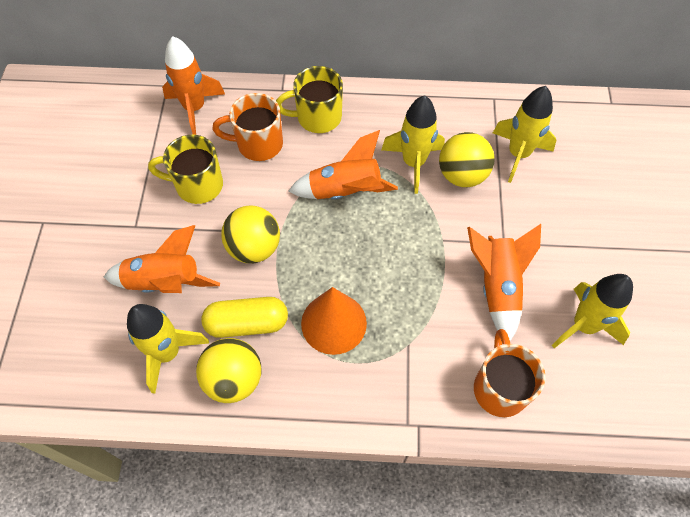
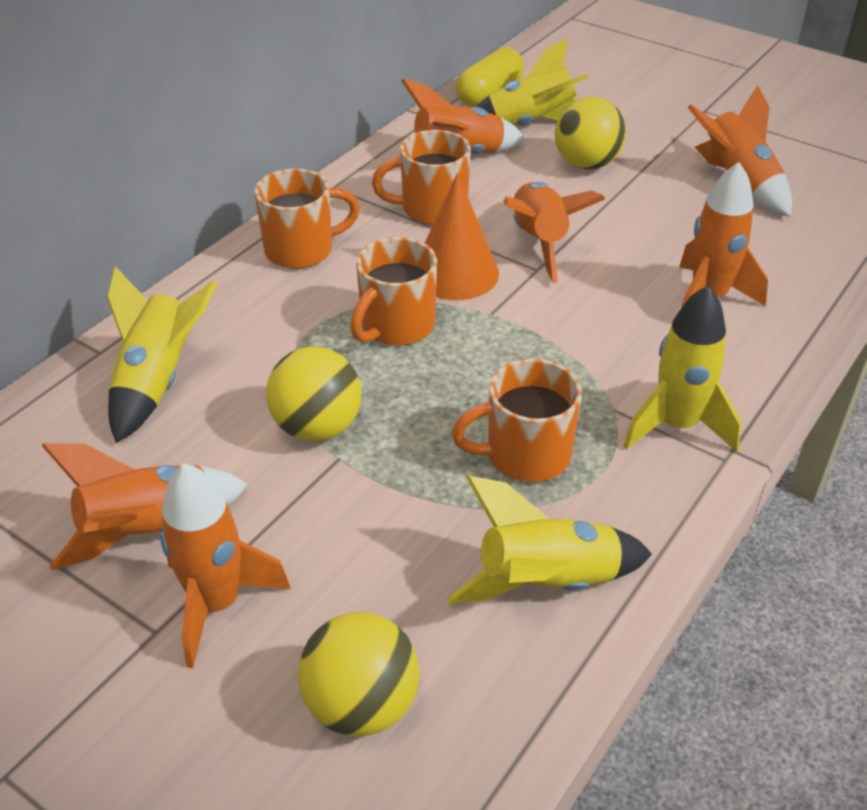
orange mug: 2 -> 4
orange rocket: 4 -> 6
yellow mug: 2 -> 0

